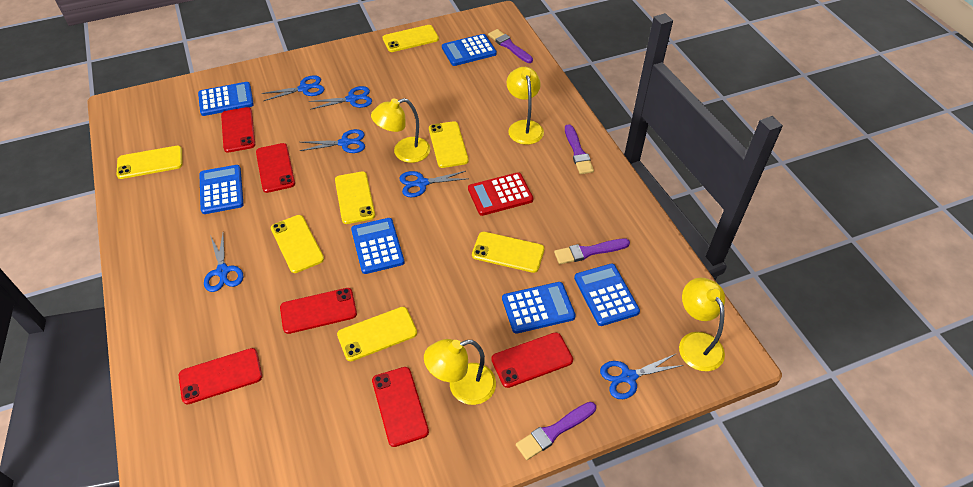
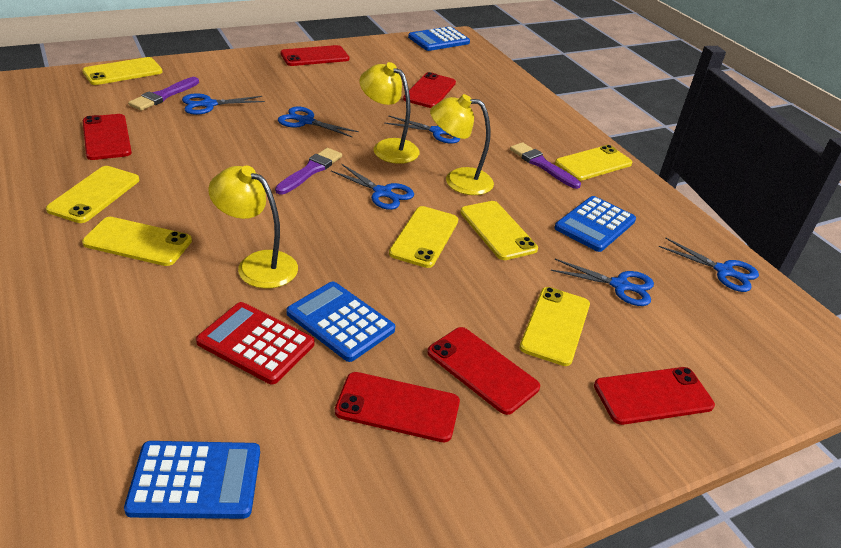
blue calculator: 6 -> 4
purple brush: 4 -> 3
yellow lamp: 4 -> 3

